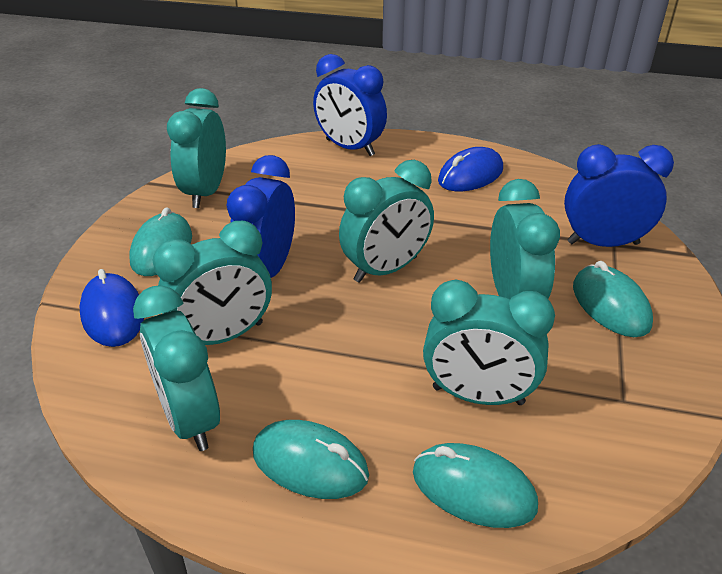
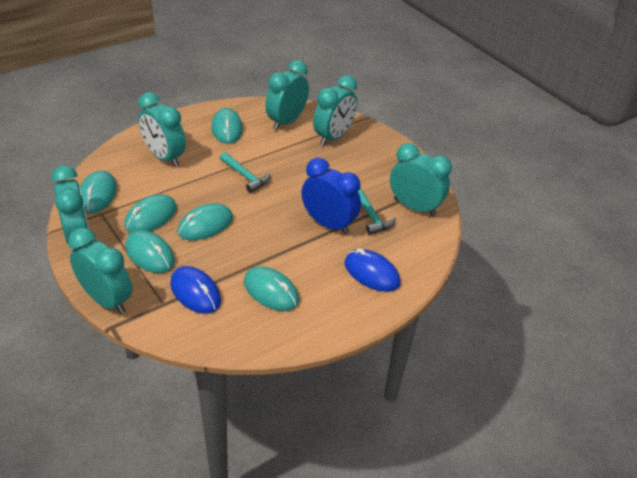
blue clock: 3 -> 1
turquoise hammer: 0 -> 2
turquoise mouse: 4 -> 6

